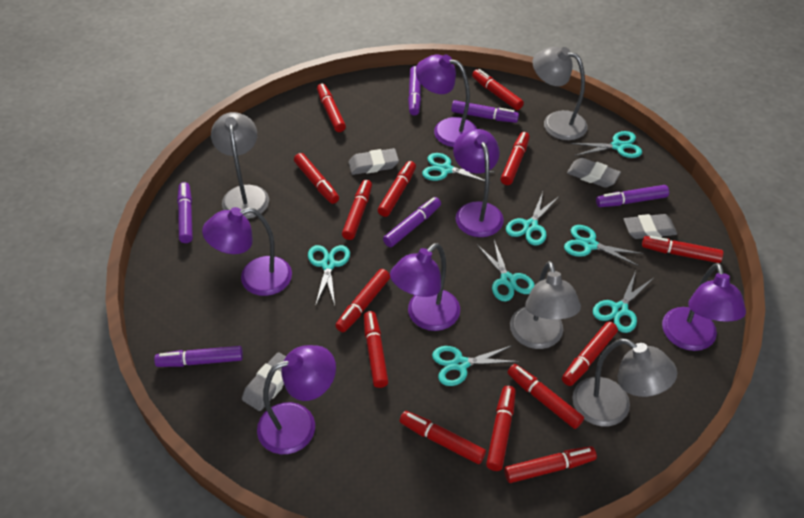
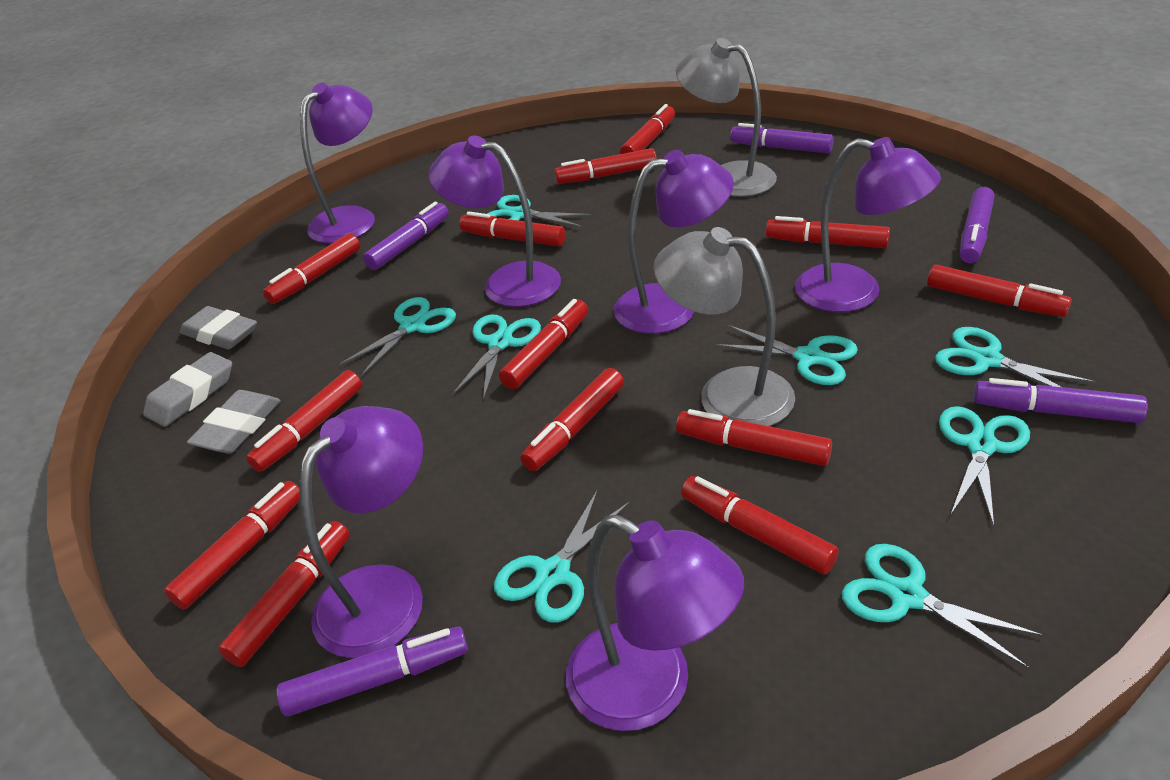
grey eraser: 4 -> 3
grey lamp: 4 -> 2
purple marker: 6 -> 5
red marker: 14 -> 13

